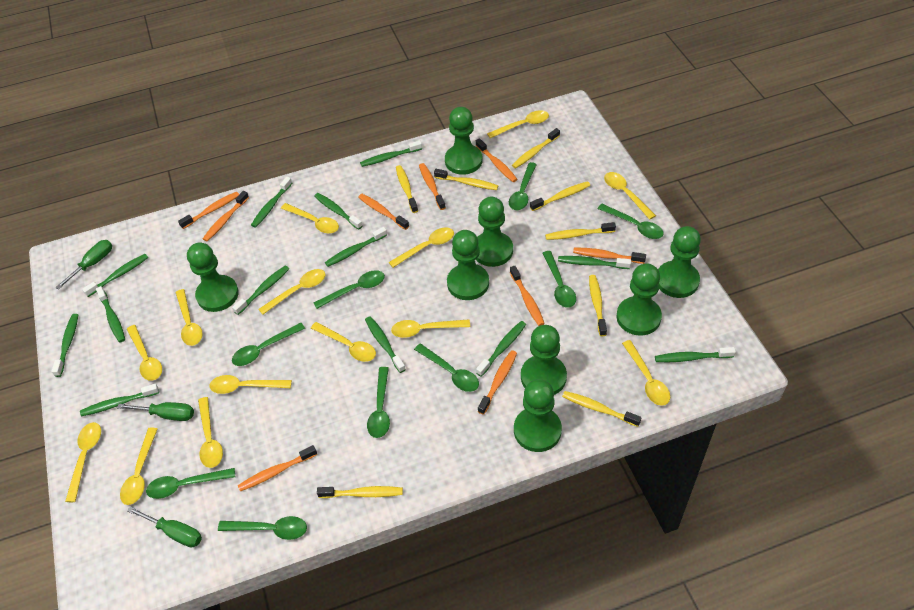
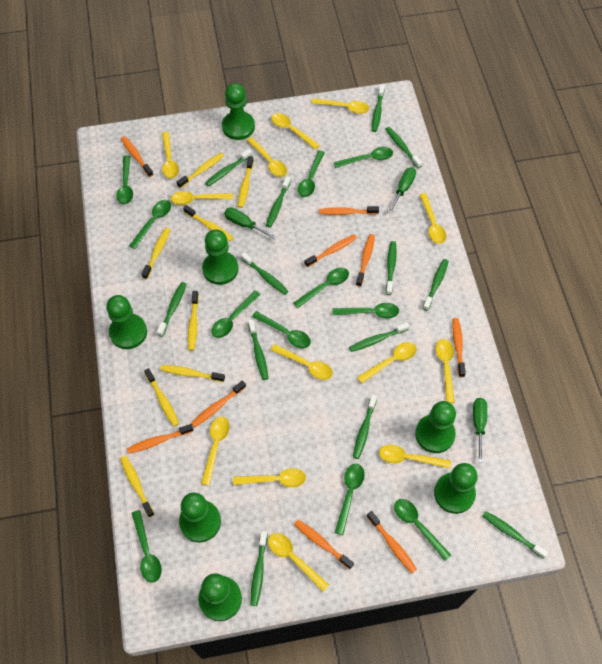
green pawn: 8 -> 7
green spoon: 9 -> 11
yellow spoon: 14 -> 13

